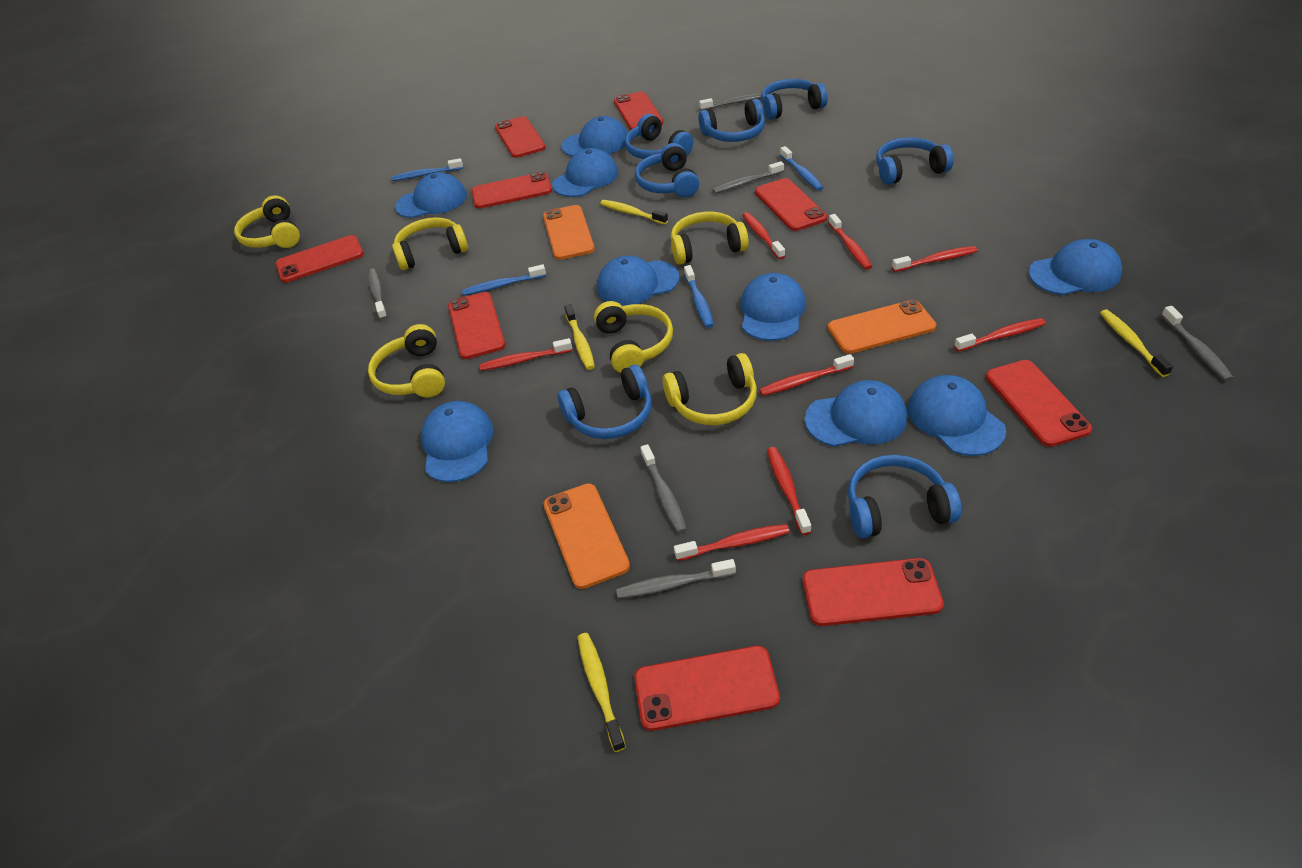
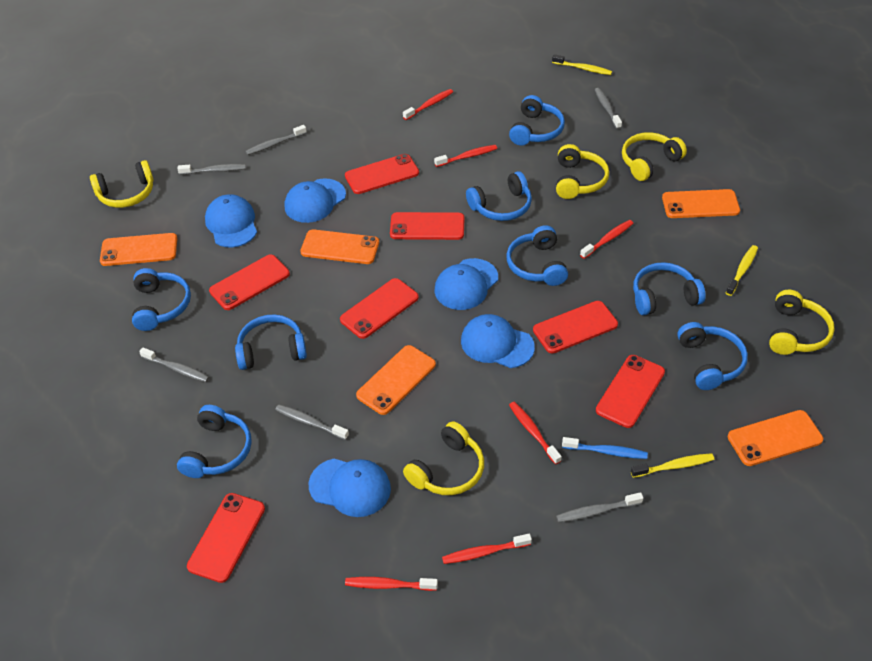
blue cap: 9 -> 5
blue headphones: 7 -> 8
blue toothbrush: 4 -> 1
orange phone: 3 -> 5
red phone: 9 -> 7
red toothbrush: 8 -> 6
yellow headphones: 6 -> 5
yellow toothbrush: 4 -> 3

